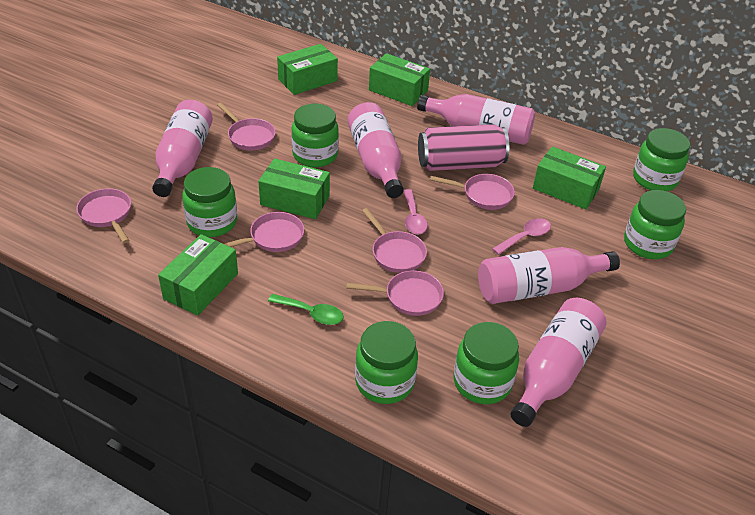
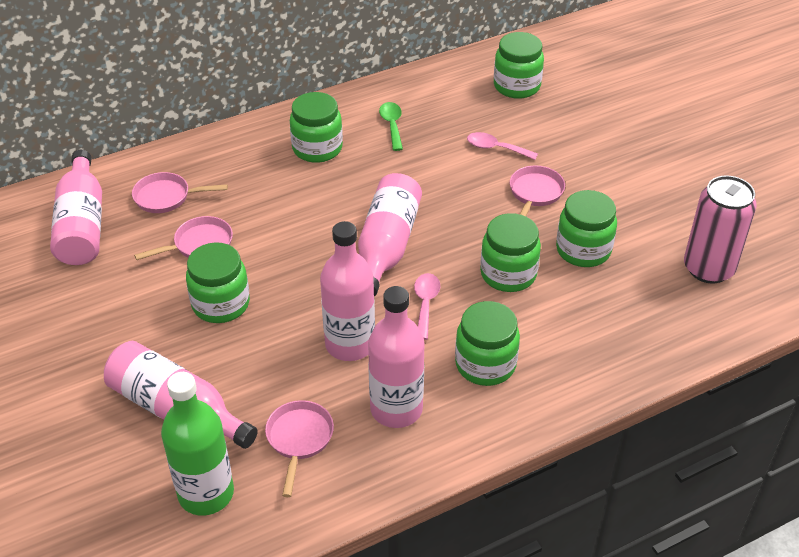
green bottle: 0 -> 1
green box: 5 -> 0
pink pan: 6 -> 4

